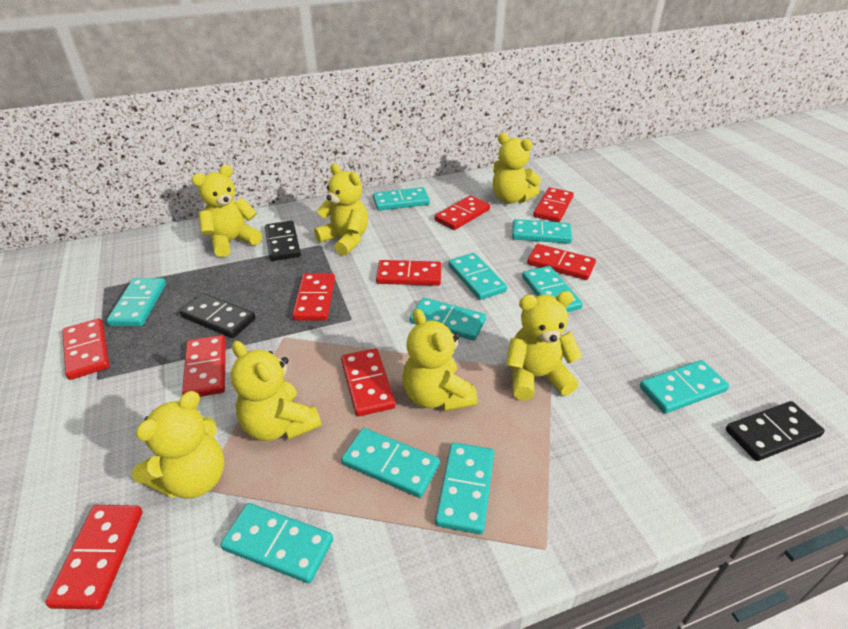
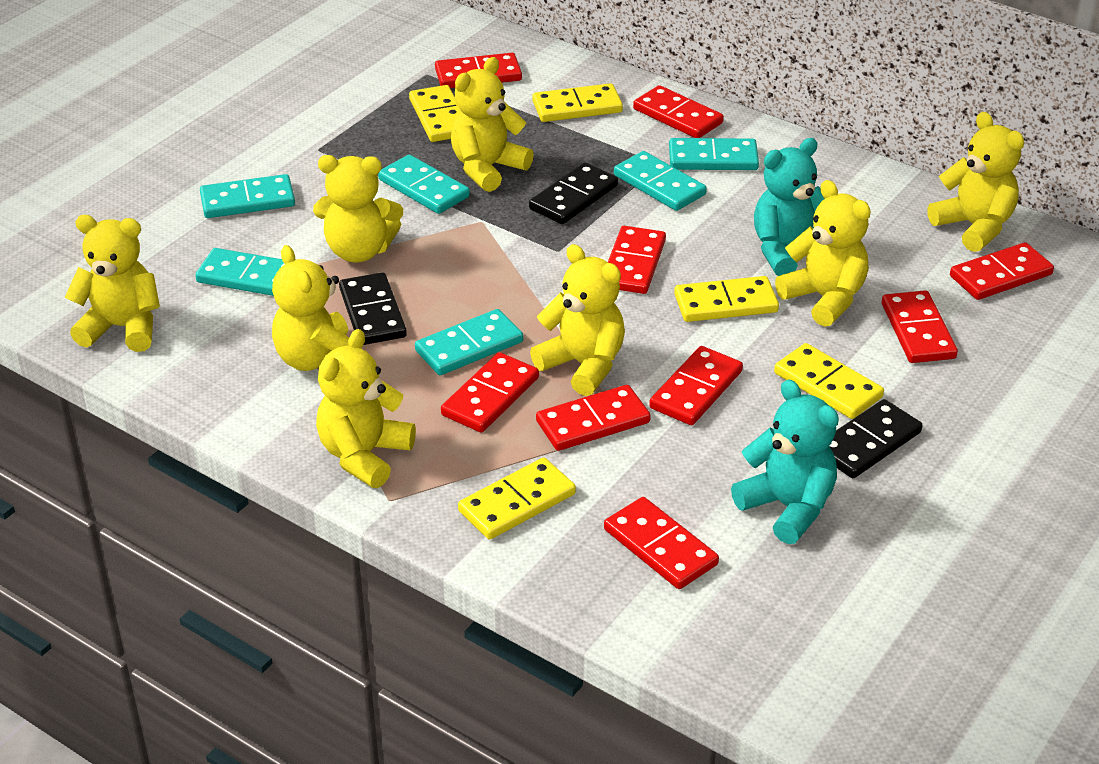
turquoise domino: 10 -> 6
turquoise teddy bear: 0 -> 2
yellow domino: 0 -> 5
yellow teddy bear: 7 -> 8

